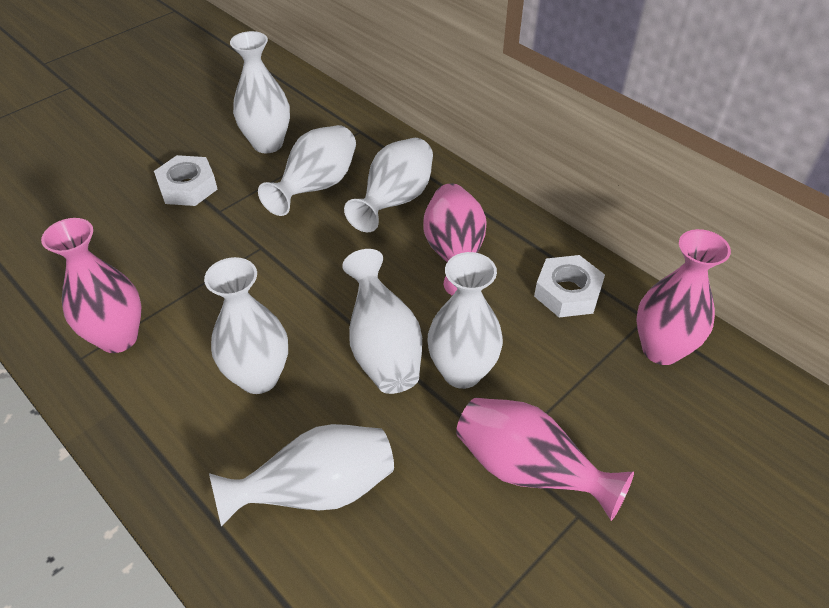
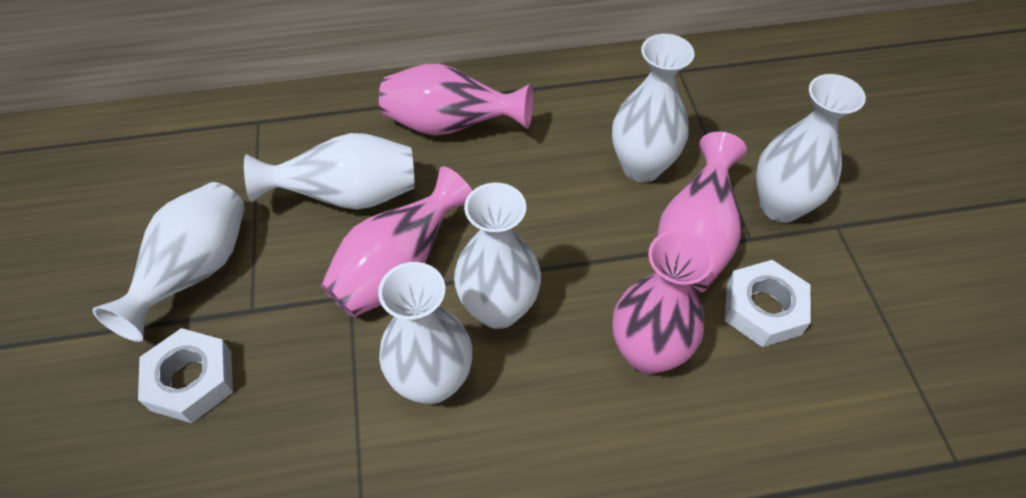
white vase: 7 -> 6

